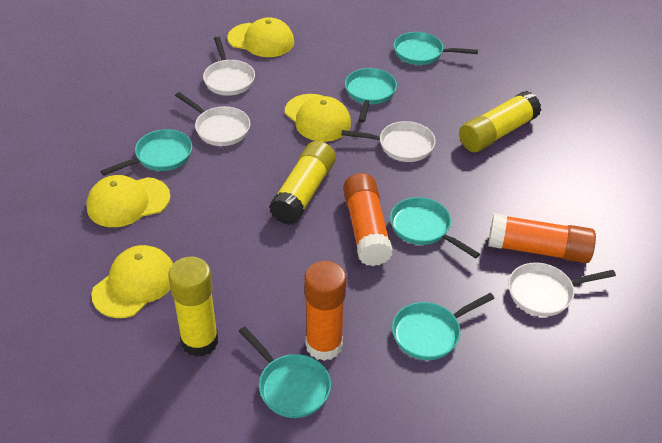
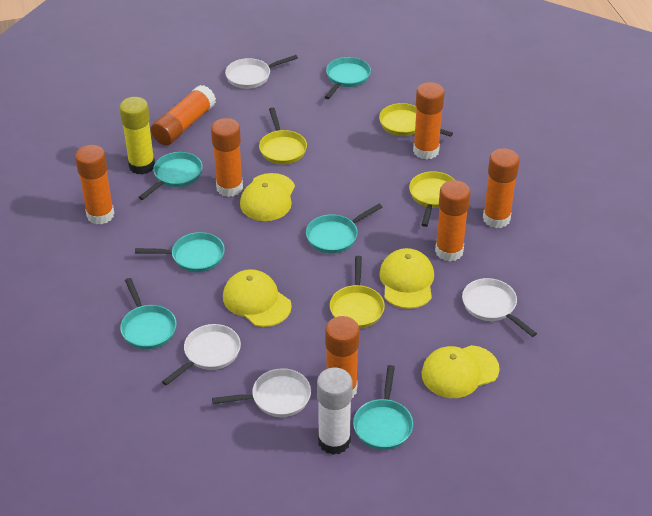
orange glue stick: 3 -> 7
white glue stick: 0 -> 1
yellow glue stick: 3 -> 1
yellow pan: 0 -> 4

